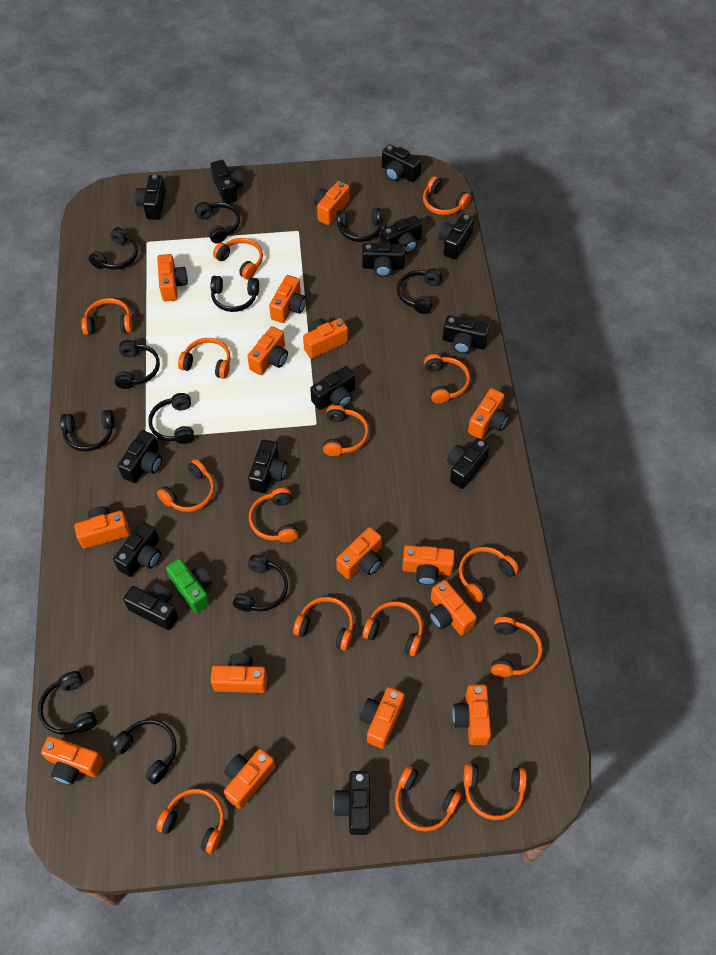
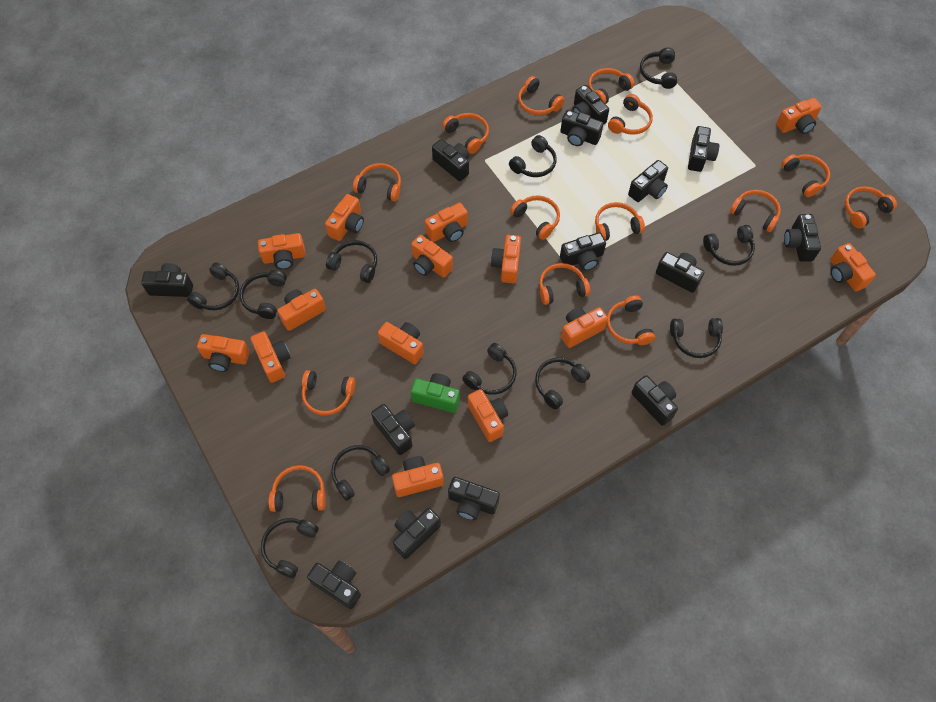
orange camera: 15 -> 14
orange headphones: 15 -> 14

